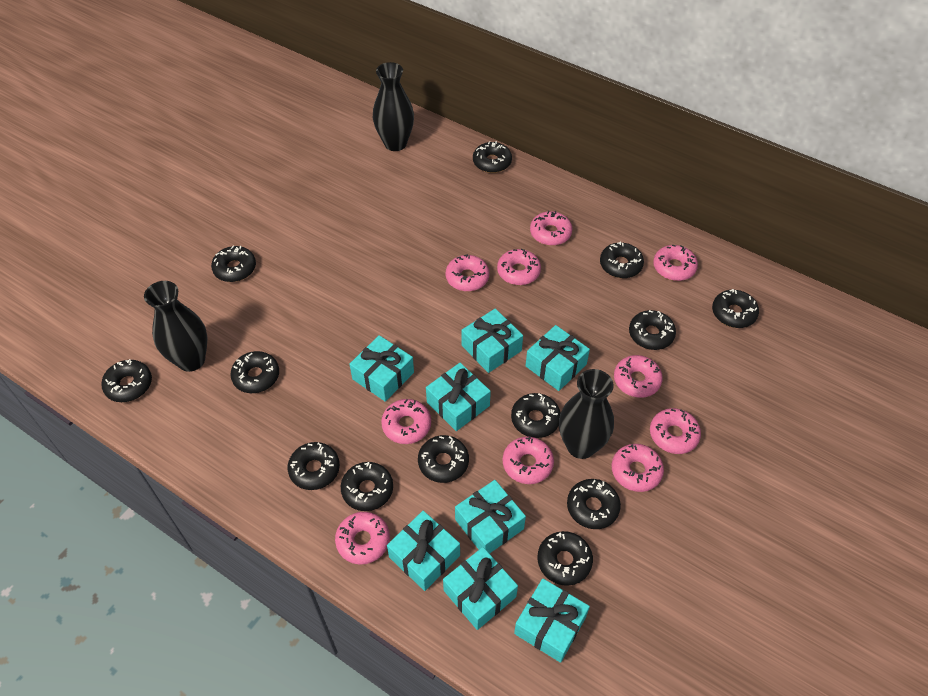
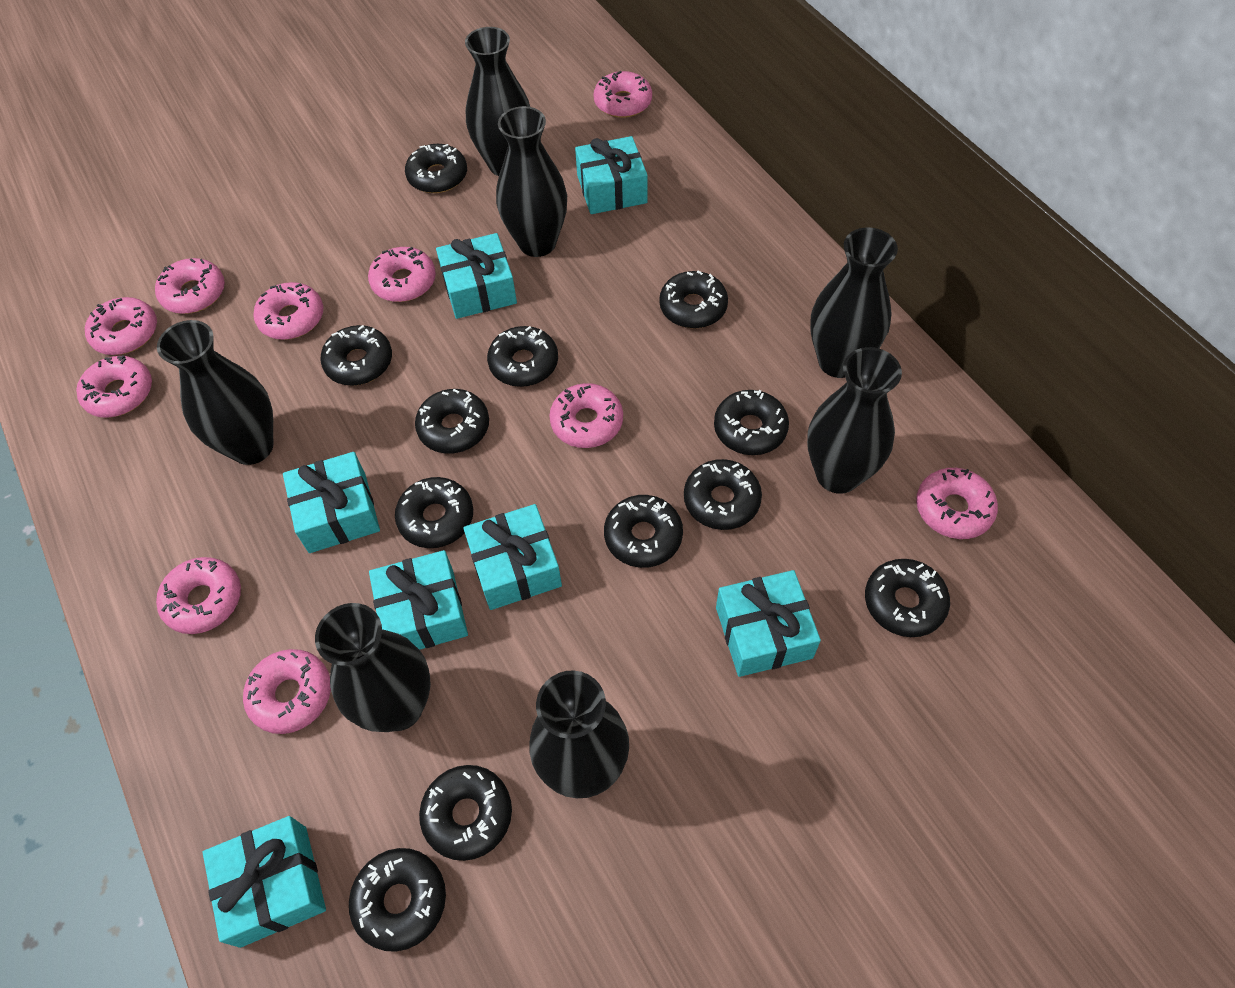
black donut: 13 -> 12
black vase: 3 -> 7
turquoise gift: 8 -> 7

